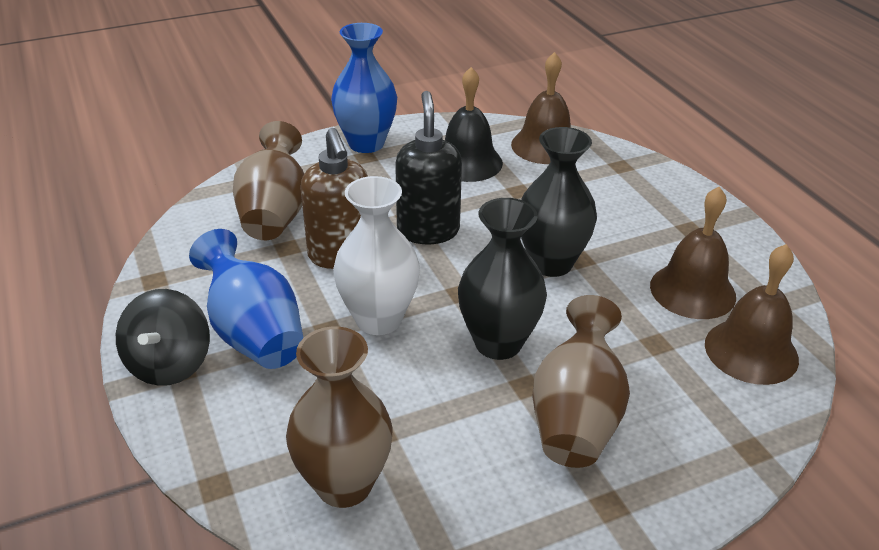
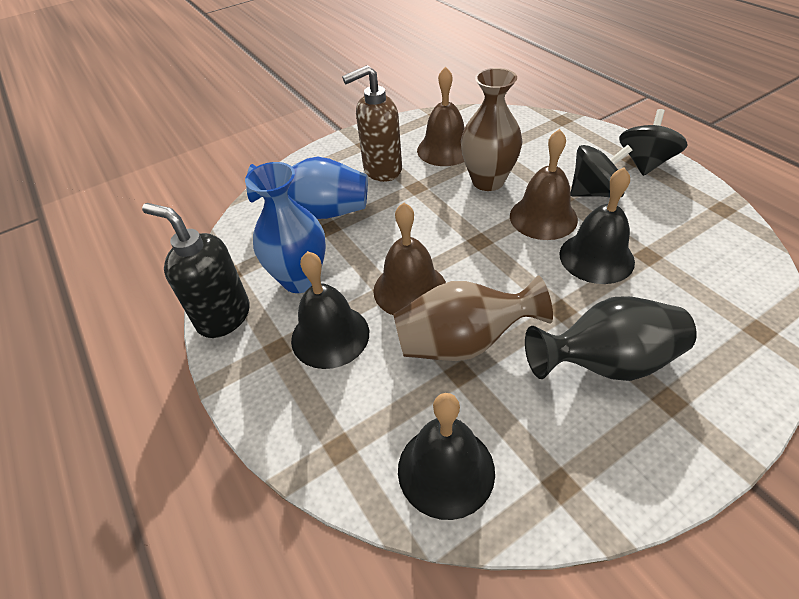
black bell: 1 -> 3
black spinning top: 1 -> 2
black vase: 2 -> 1
brown vase: 3 -> 2
white vase: 1 -> 0

